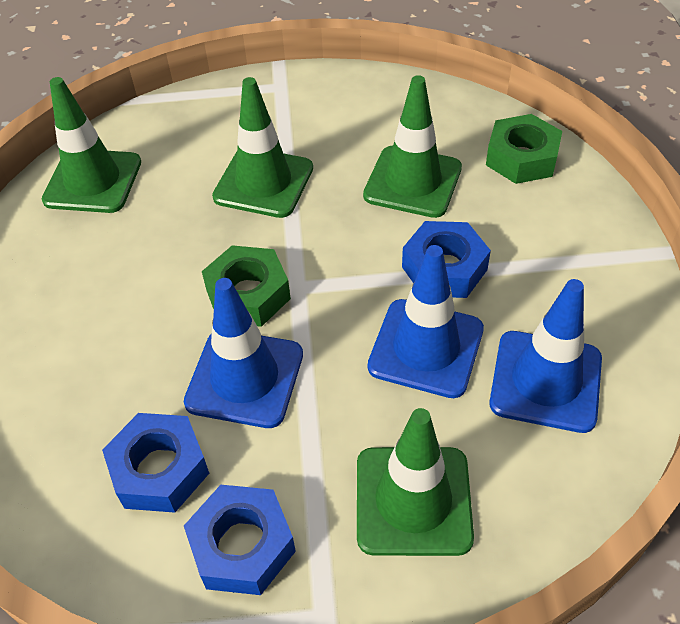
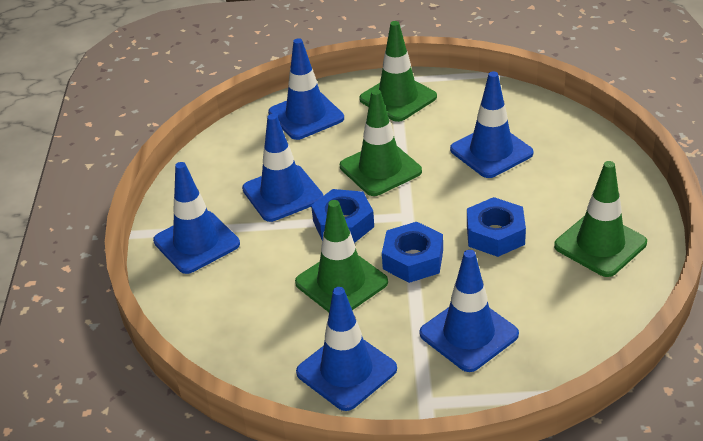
blue traffic cone: 3 -> 6
green nut: 2 -> 0

